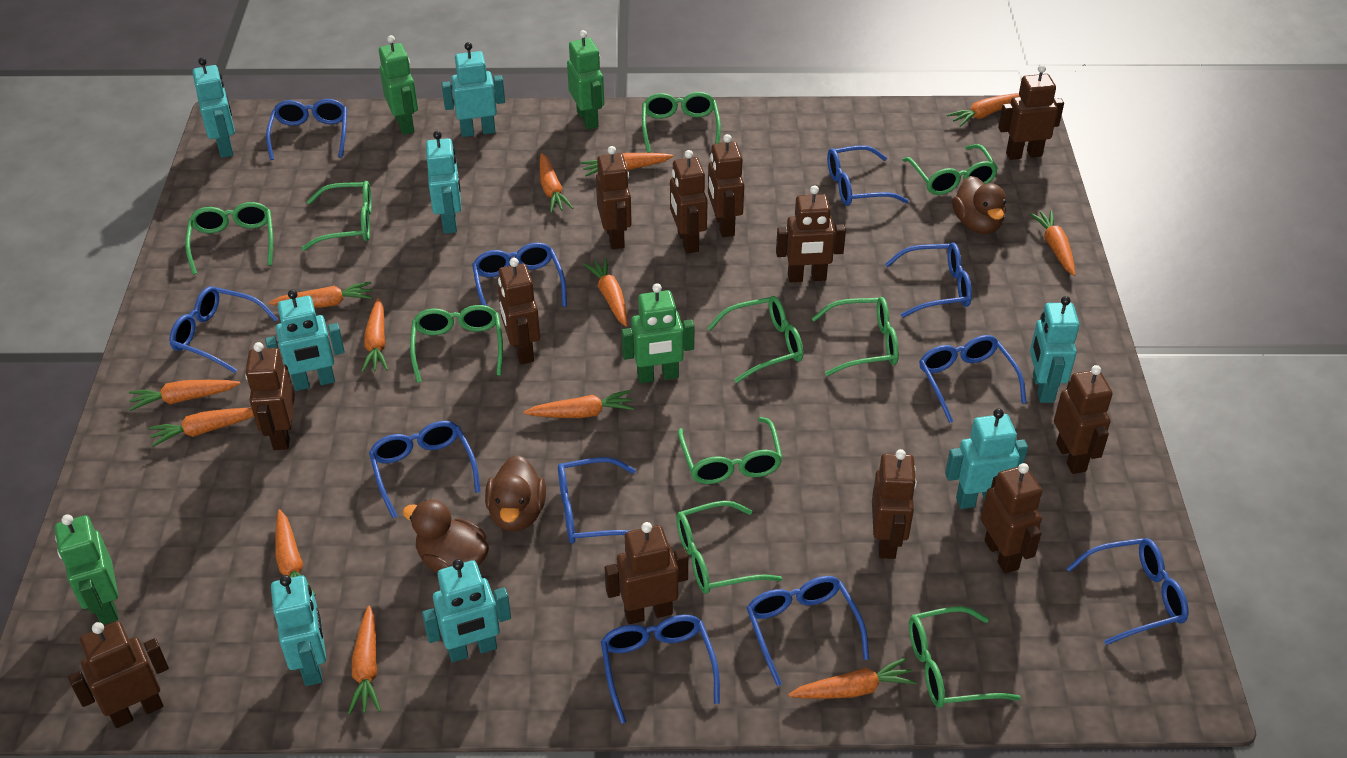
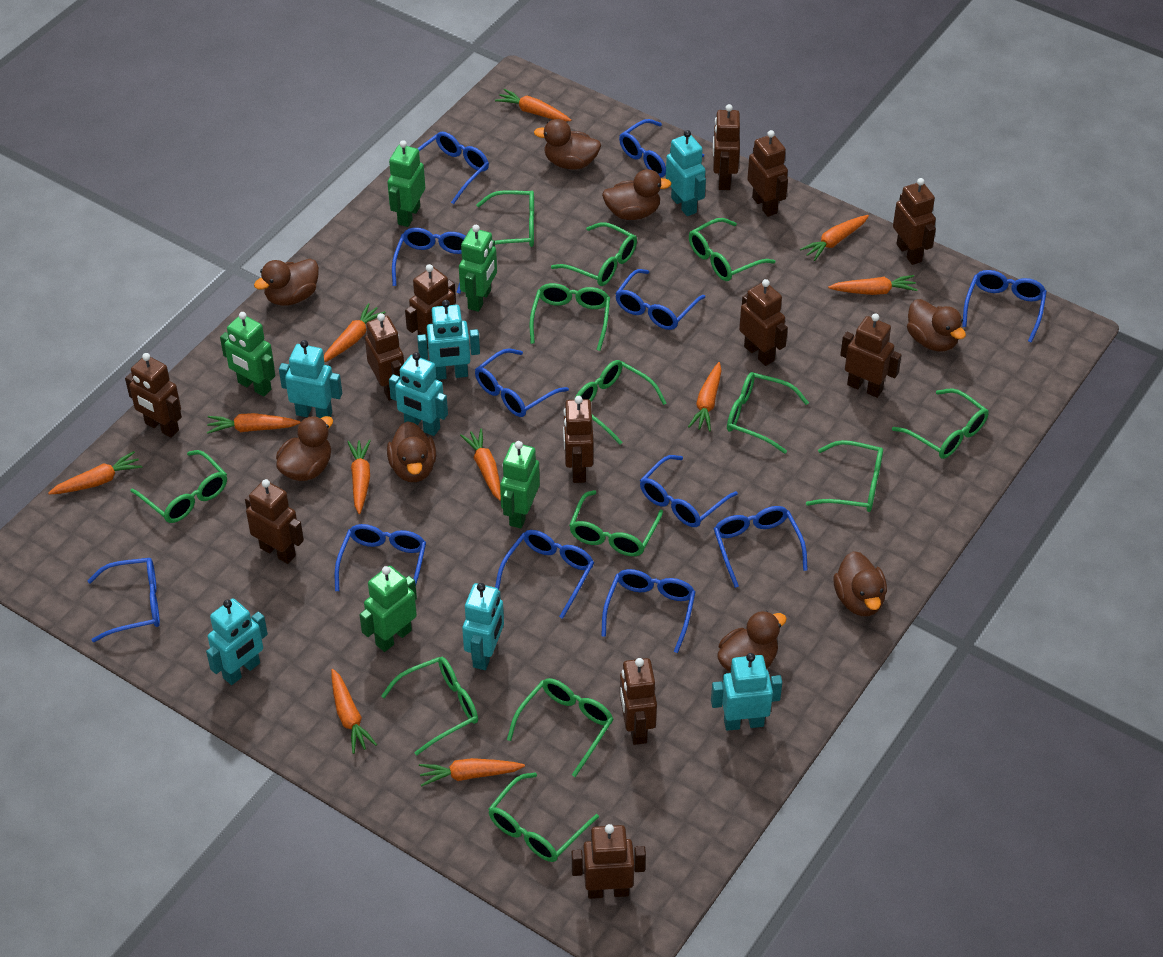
blue glasses: 11 -> 12
brown duck: 3 -> 8
green glasses: 10 -> 13
green robot: 4 -> 5
orange carrot: 13 -> 11
turquoise robot: 8 -> 7

